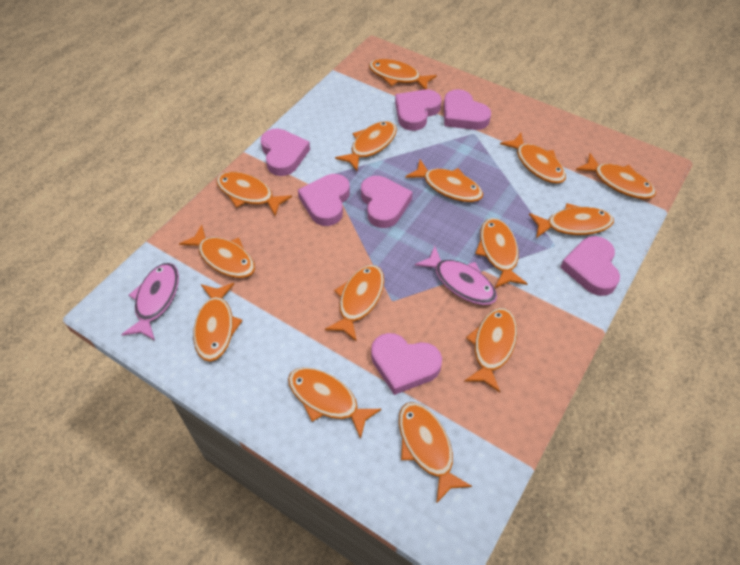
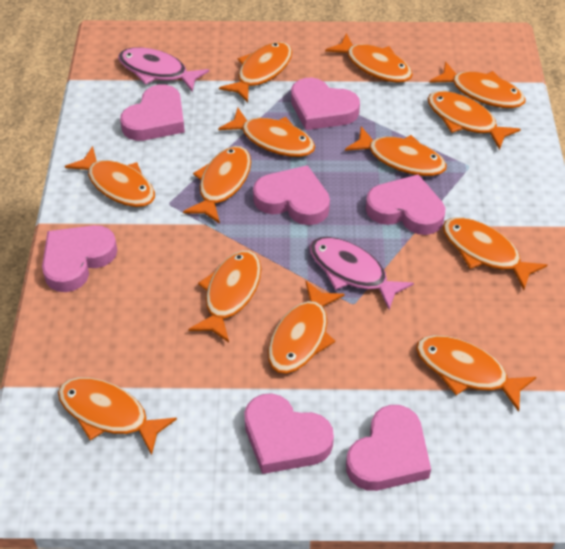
orange fish: 14 -> 13

